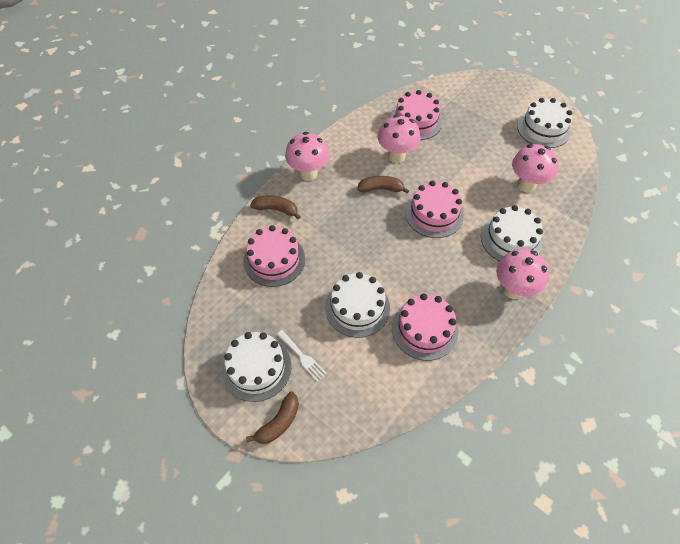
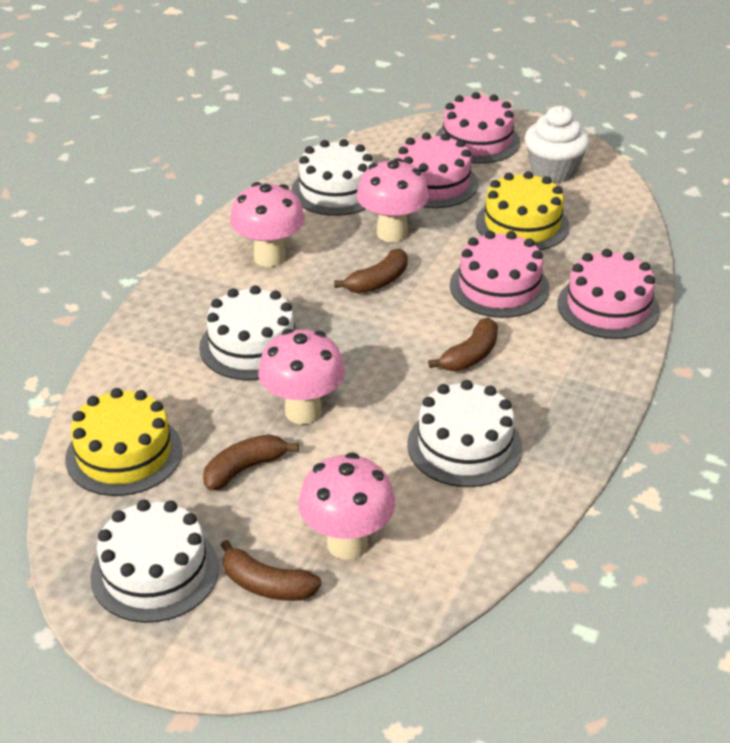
brown banana: 3 -> 4
white cupcake: 0 -> 1
white fork: 1 -> 0
yellow cake: 0 -> 2

